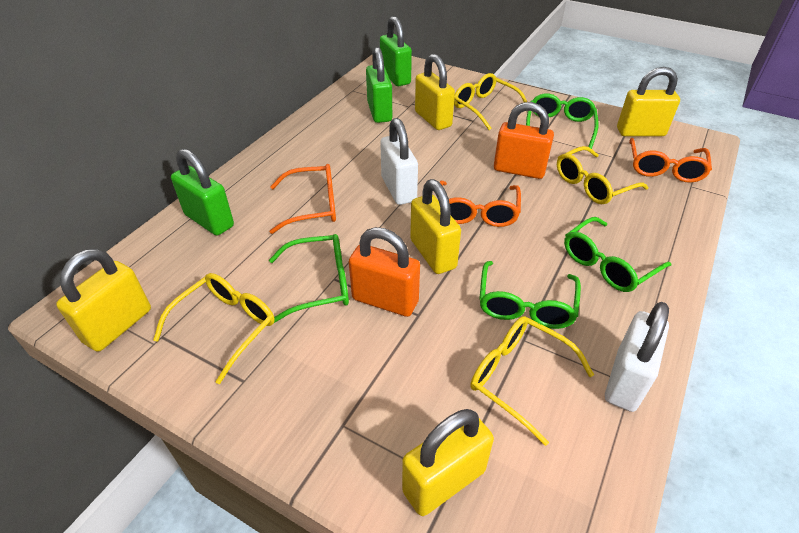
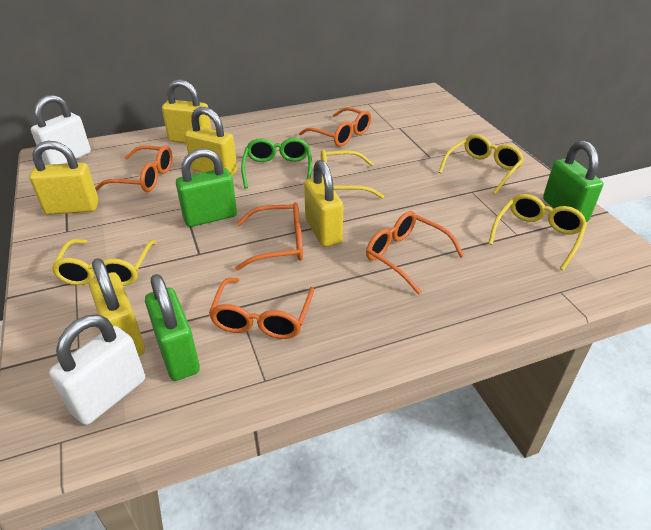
green glasses: 4 -> 1
orange glasses: 3 -> 5
orange padlock: 2 -> 0

